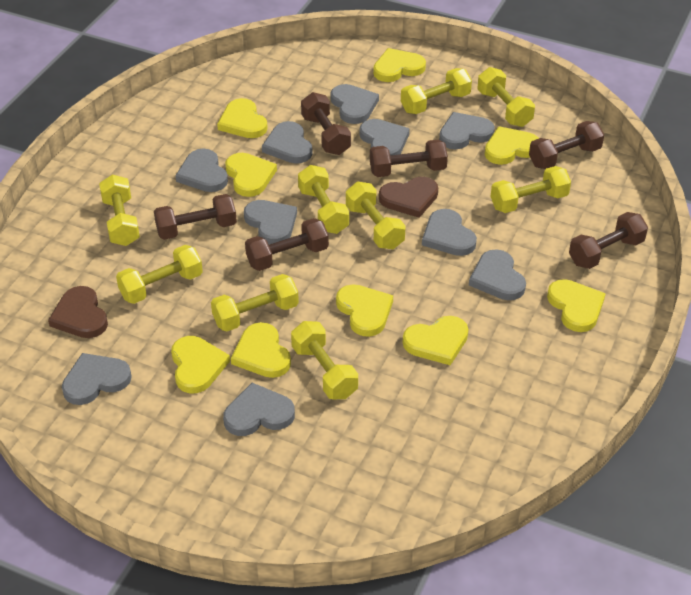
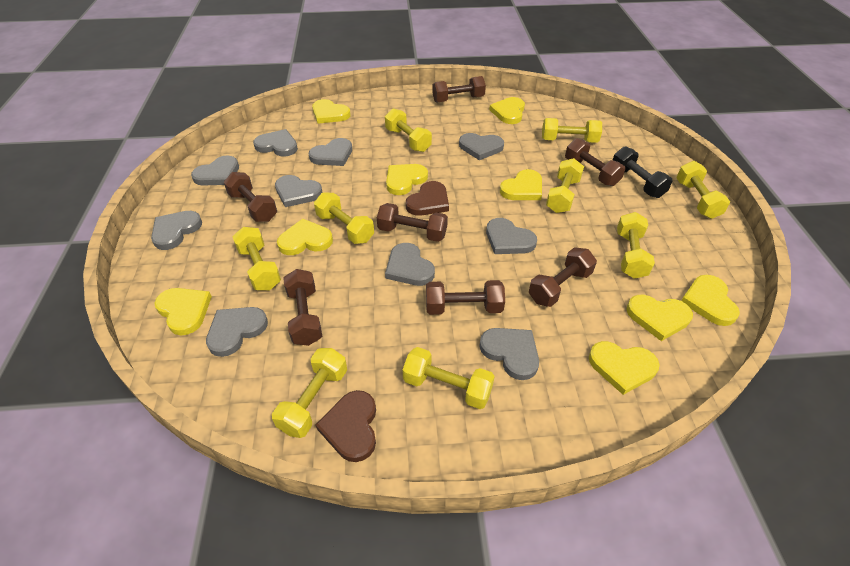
black dumbbell: 0 -> 1
brown dumbbell: 6 -> 7

